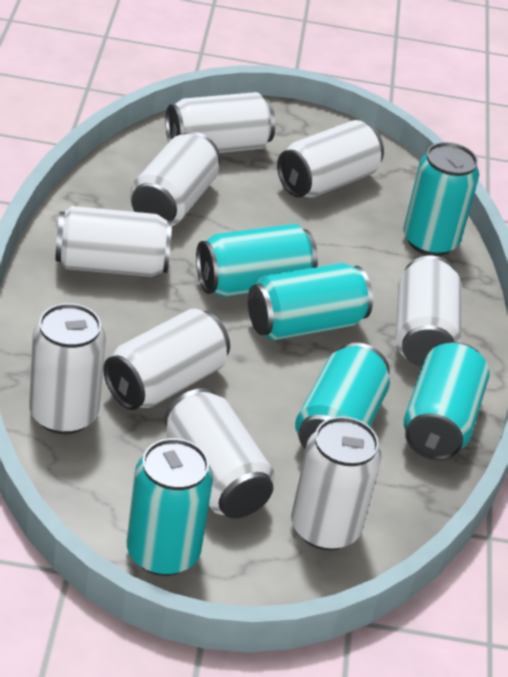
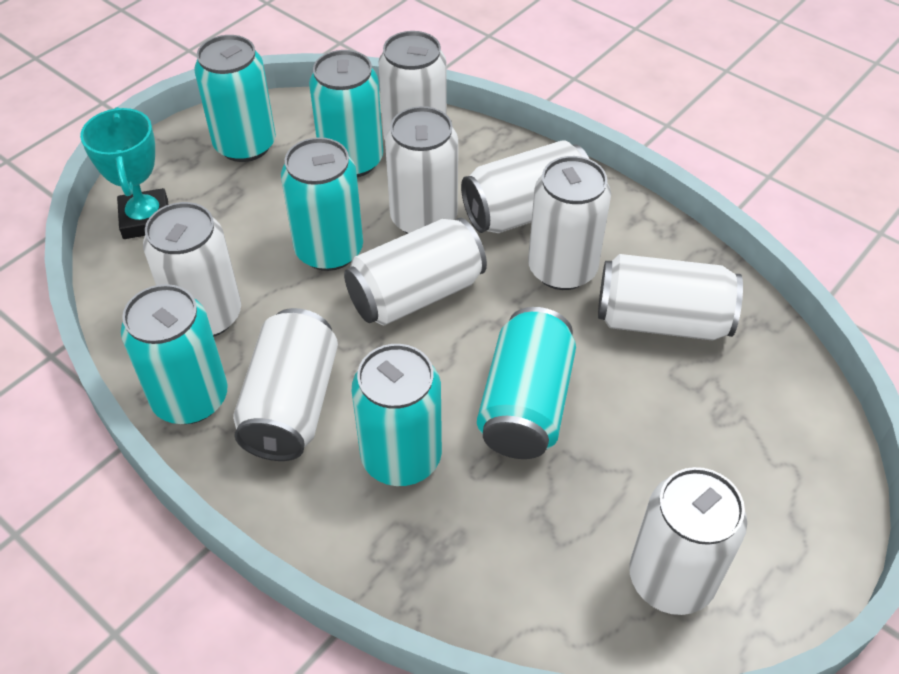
turquoise trophy: 0 -> 1

